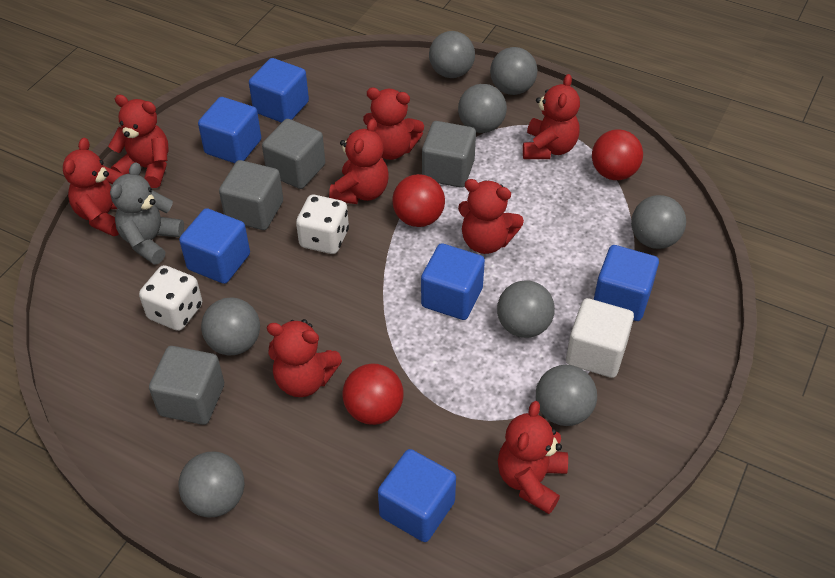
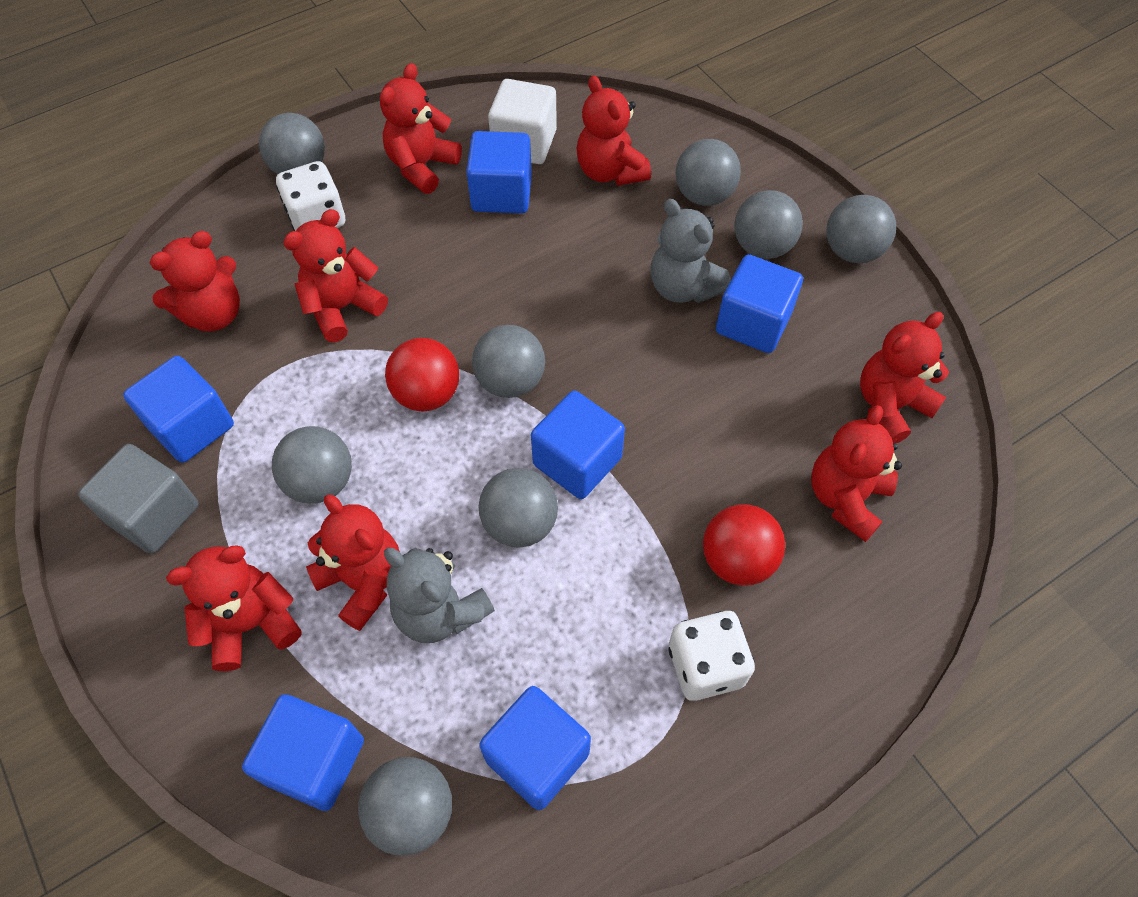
grey cube: 4 -> 1
grey teddy bear: 1 -> 2
red ball: 3 -> 2

